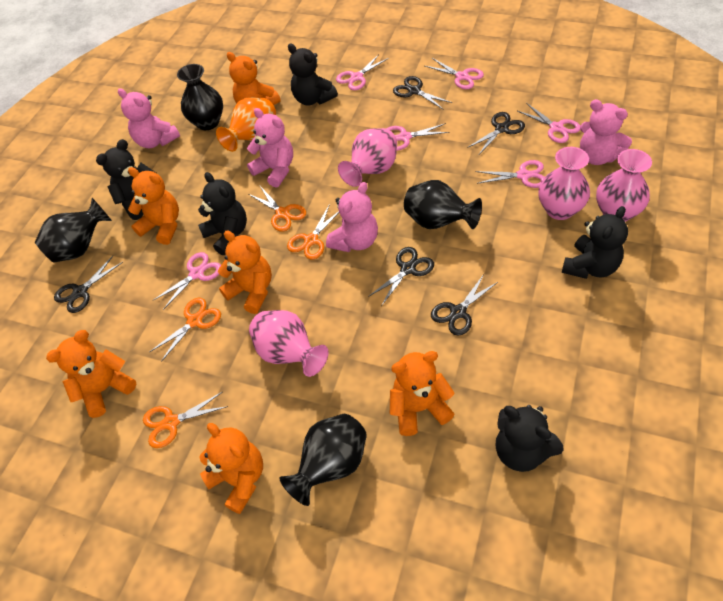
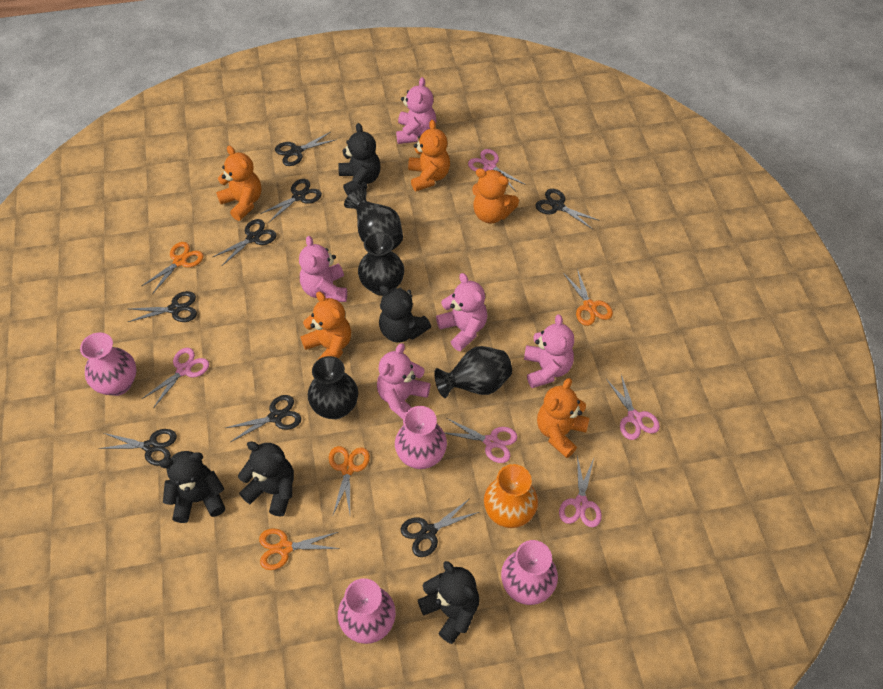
black scissors: 5 -> 8
orange teddy bear: 6 -> 5
pink scissors: 6 -> 5
pink teddy bear: 4 -> 5

